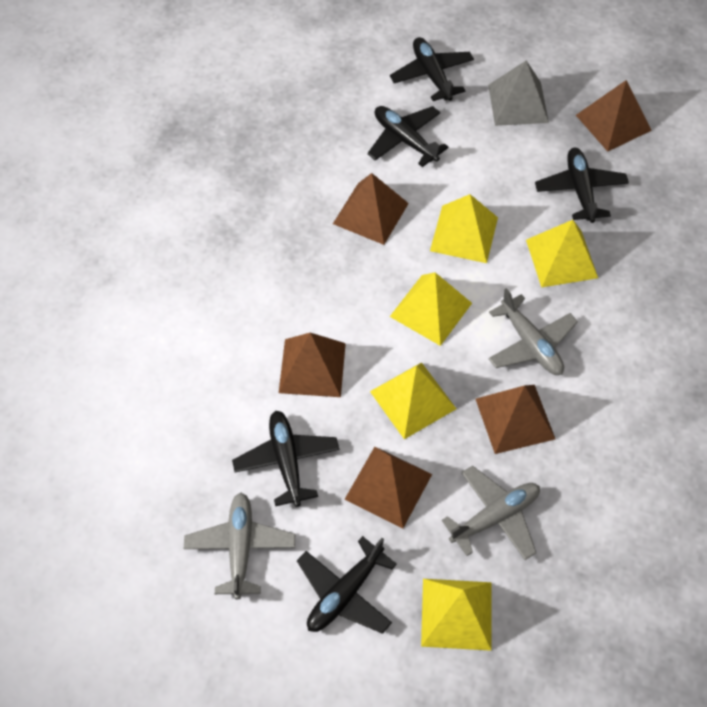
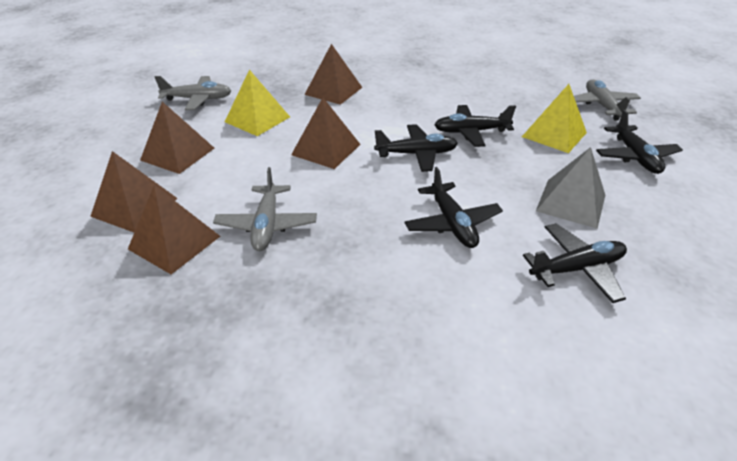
yellow pyramid: 5 -> 2

